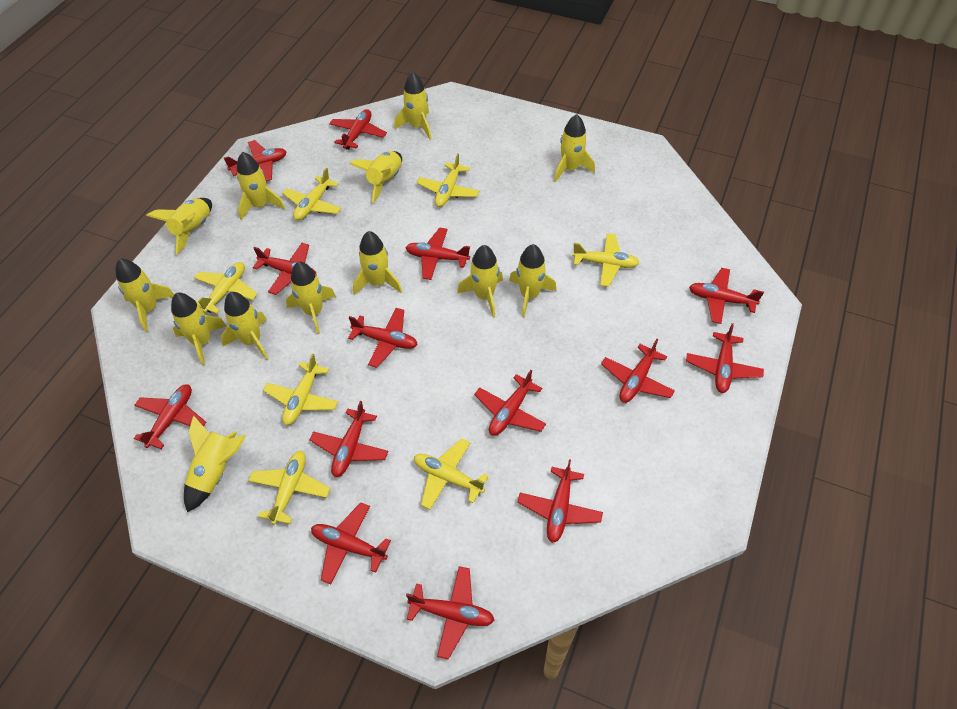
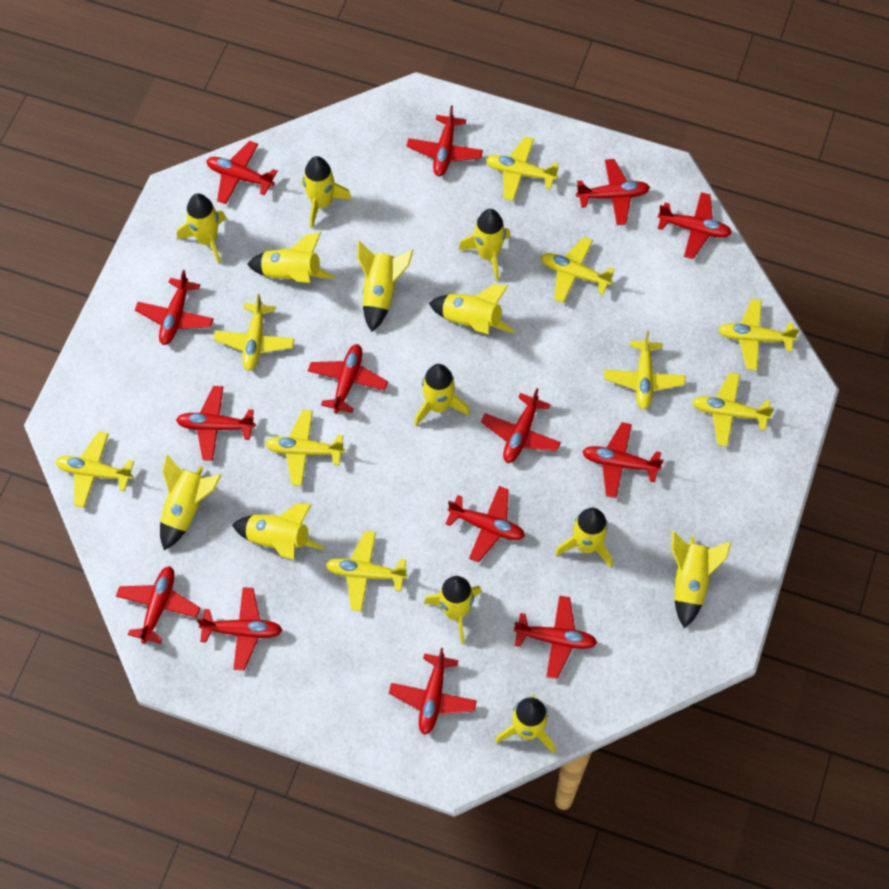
yellow plane: 7 -> 9

